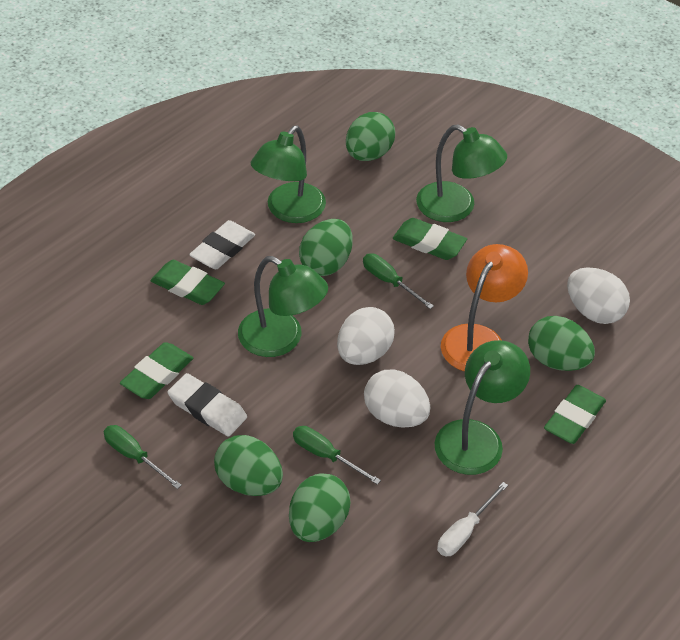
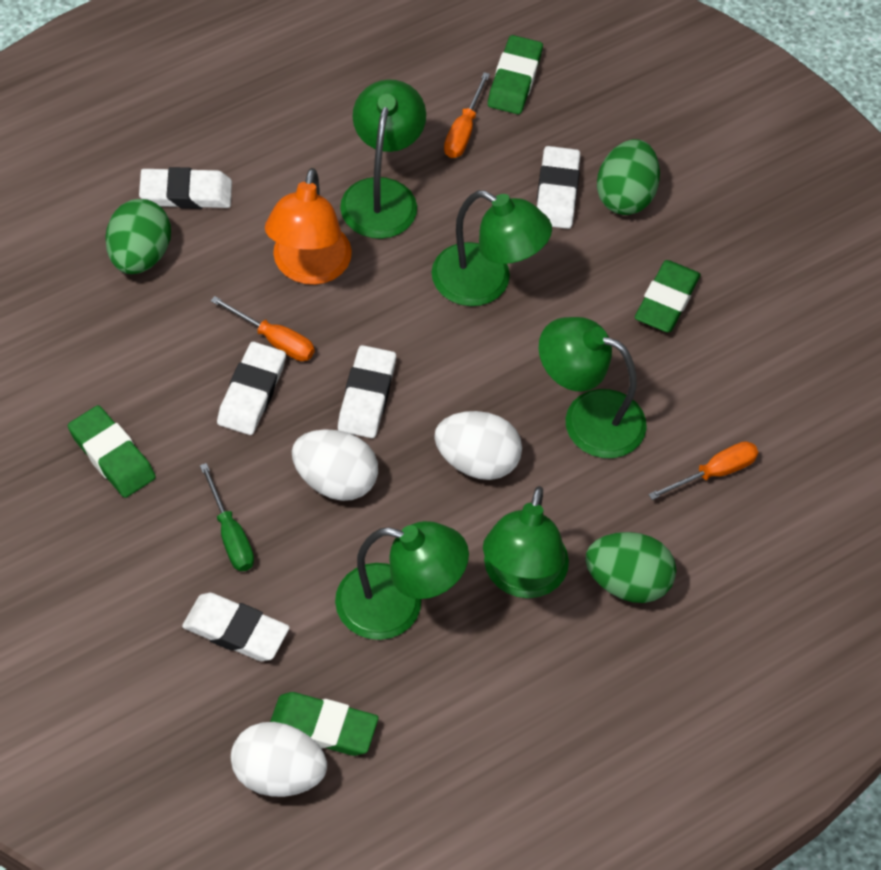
green egg: 5 -> 3
green lamp: 4 -> 5
green screwdriver: 3 -> 1
orange screwdriver: 0 -> 3
white eraser: 2 -> 5
white screwdriver: 1 -> 0

